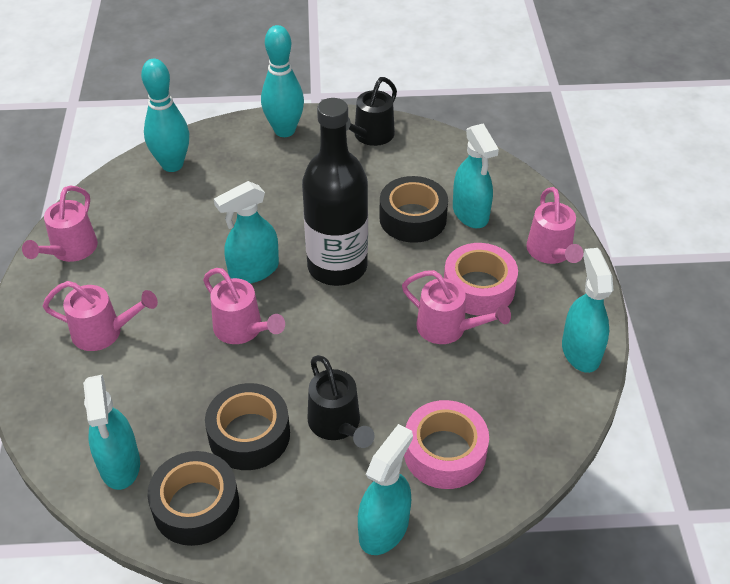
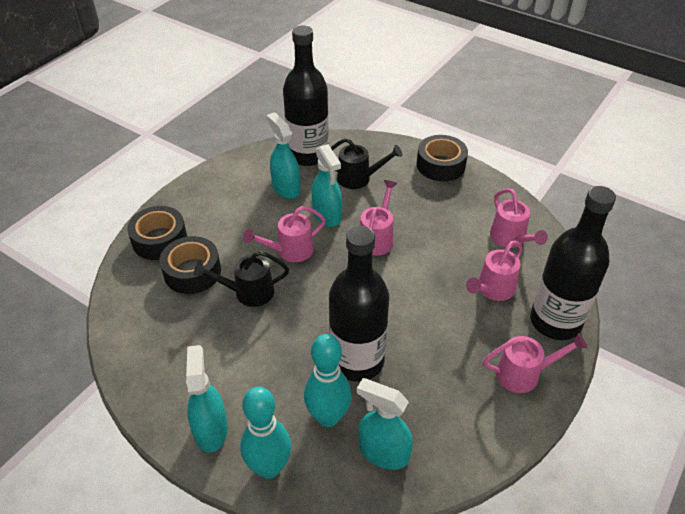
black bottle: 1 -> 3
pink tape: 2 -> 0
turquoise spray bottle: 5 -> 4

